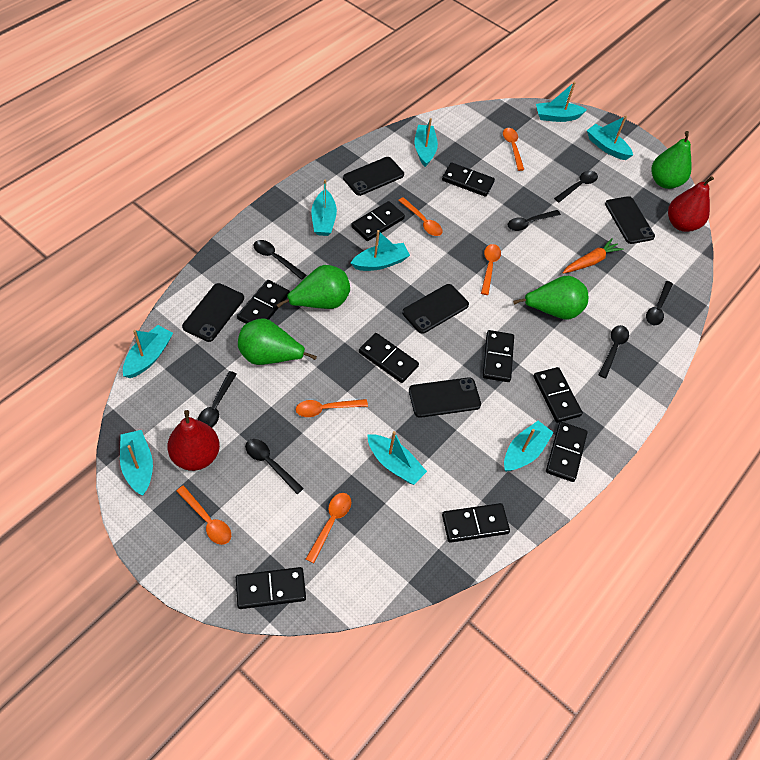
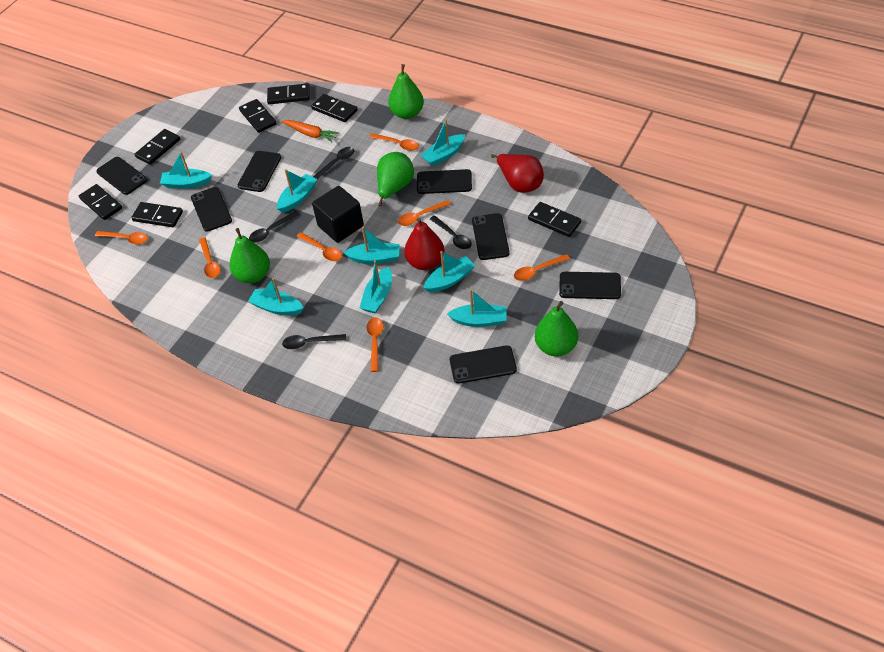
black cube: 0 -> 1
black domino: 9 -> 7
black phone: 5 -> 7
black spoon: 7 -> 4
orange spoon: 6 -> 7
turquoise boat: 9 -> 8

